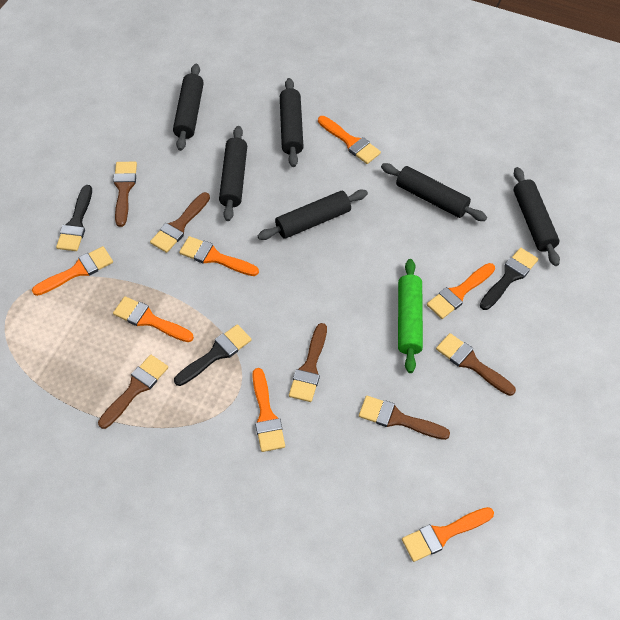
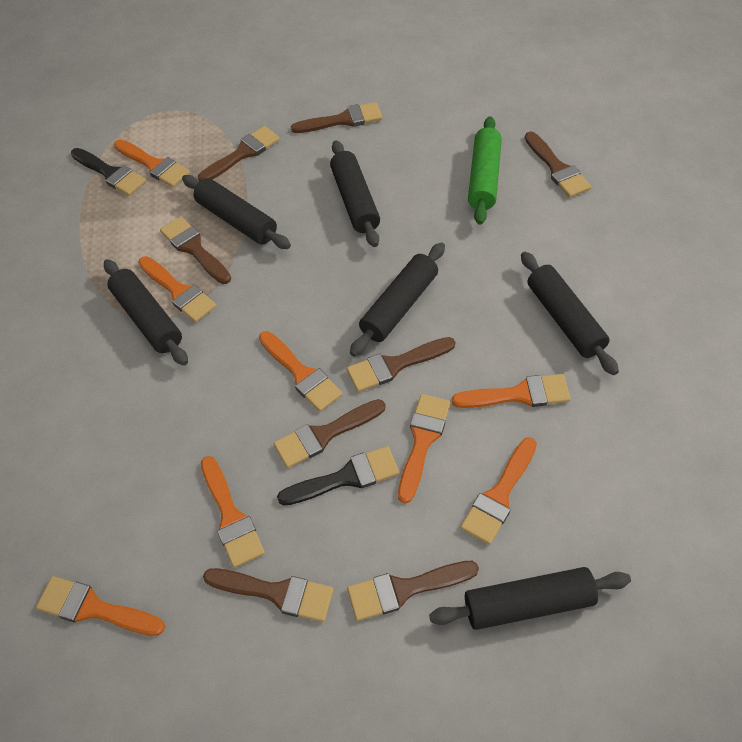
black brush: 3 -> 2
brown brush: 6 -> 8
orange brush: 7 -> 8

